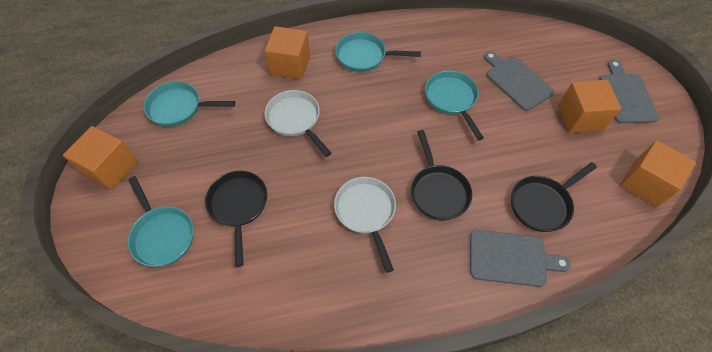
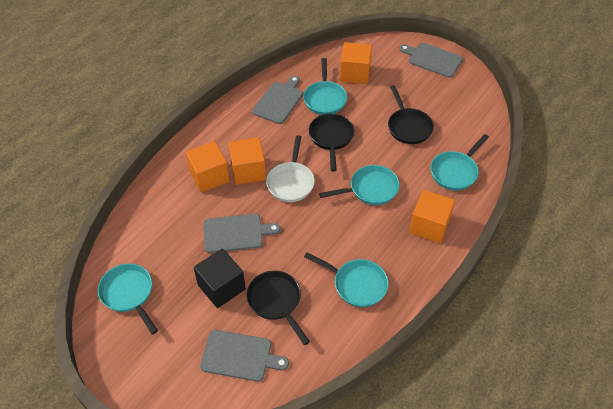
black cube: 0 -> 1
grey cutting board: 3 -> 4
turquoise pan: 4 -> 5
white pan: 2 -> 1

